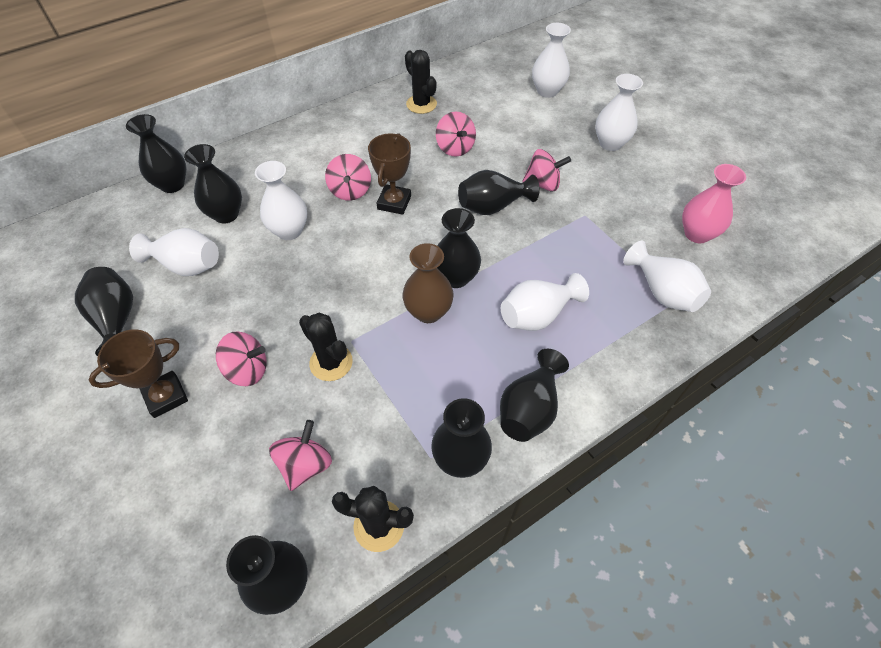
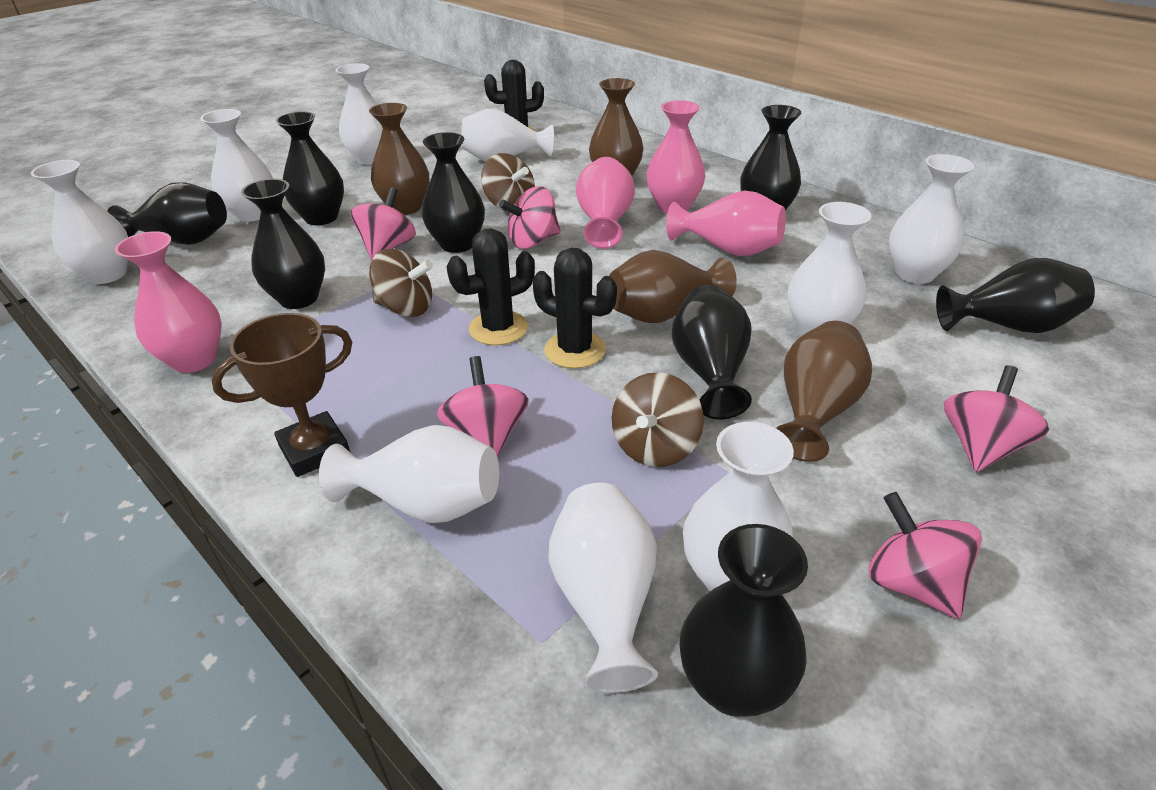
brown spinning top: 0 -> 3
brown trophy: 2 -> 1
brown vase: 1 -> 4
pink vase: 1 -> 4
white vase: 6 -> 9

